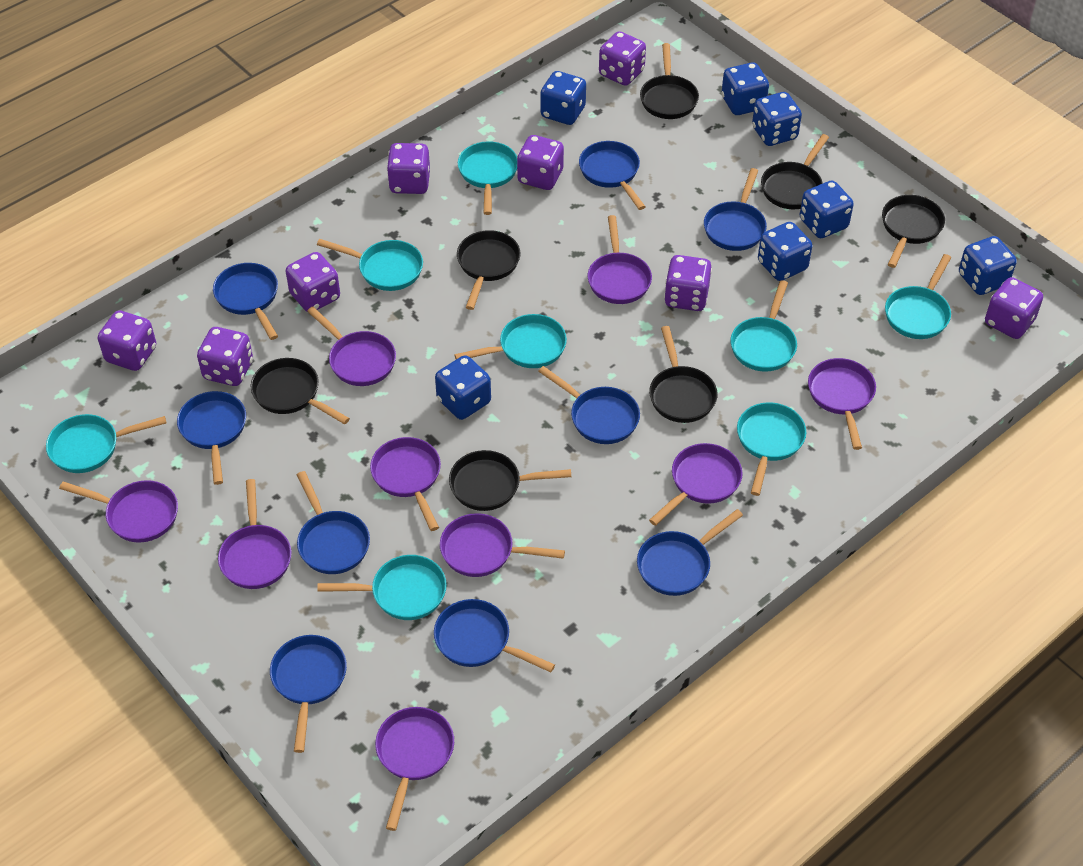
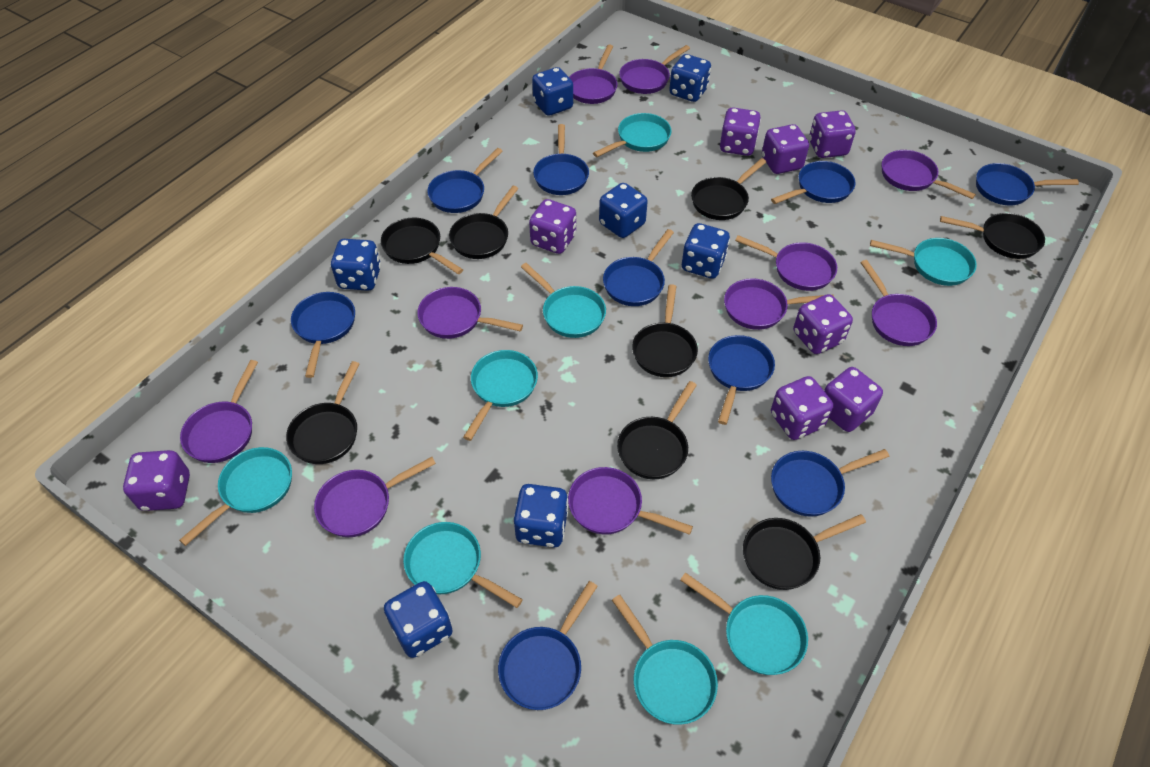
black pan: 7 -> 8
purple pan: 9 -> 10

